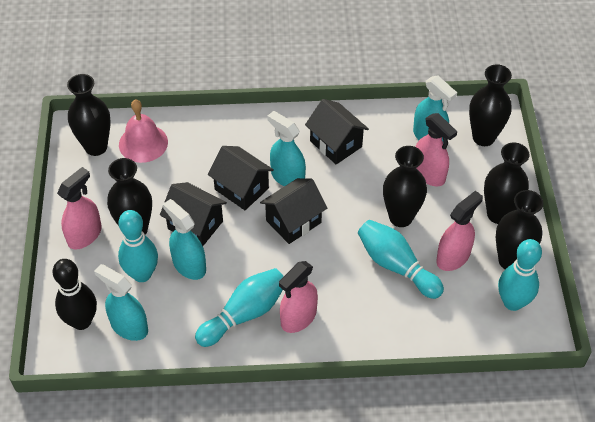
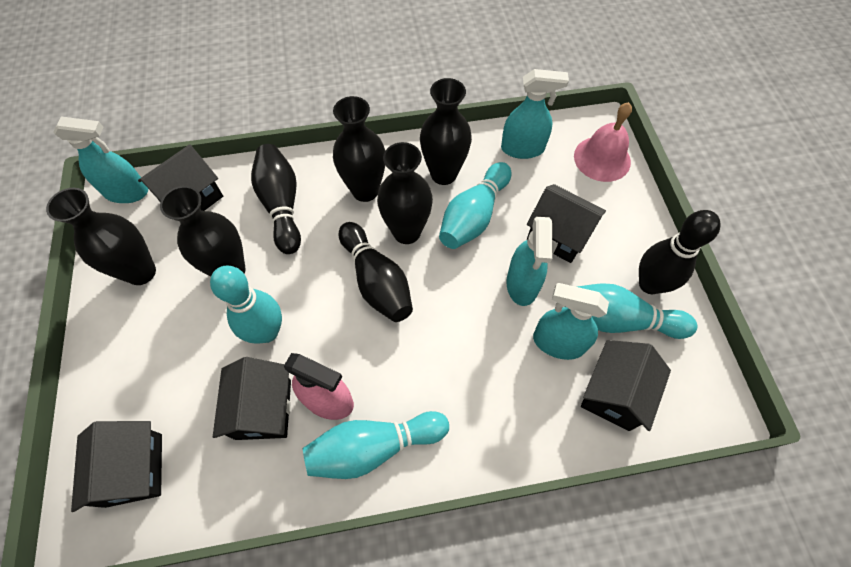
black bowling pin: 1 -> 3
black house: 4 -> 5
black vase: 6 -> 5
pink spray bottle: 4 -> 1

